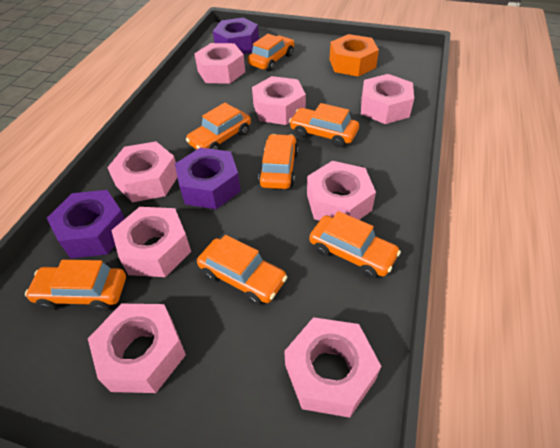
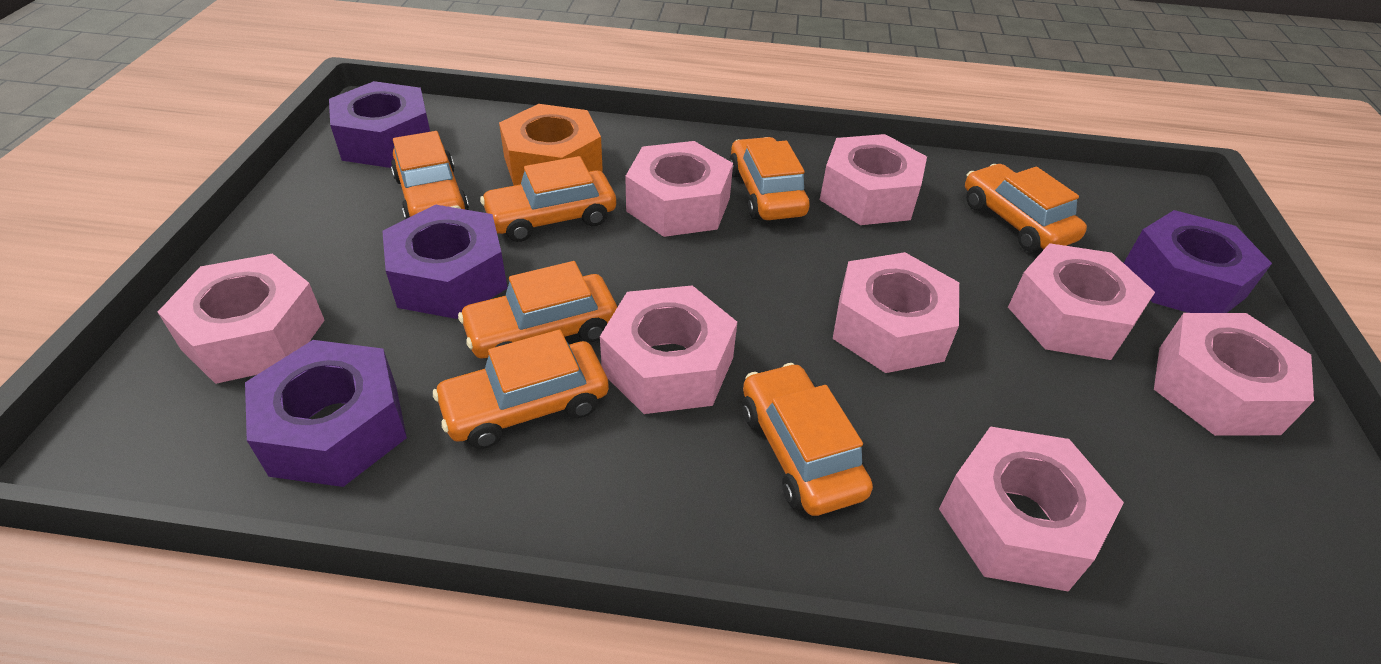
purple nut: 3 -> 4

